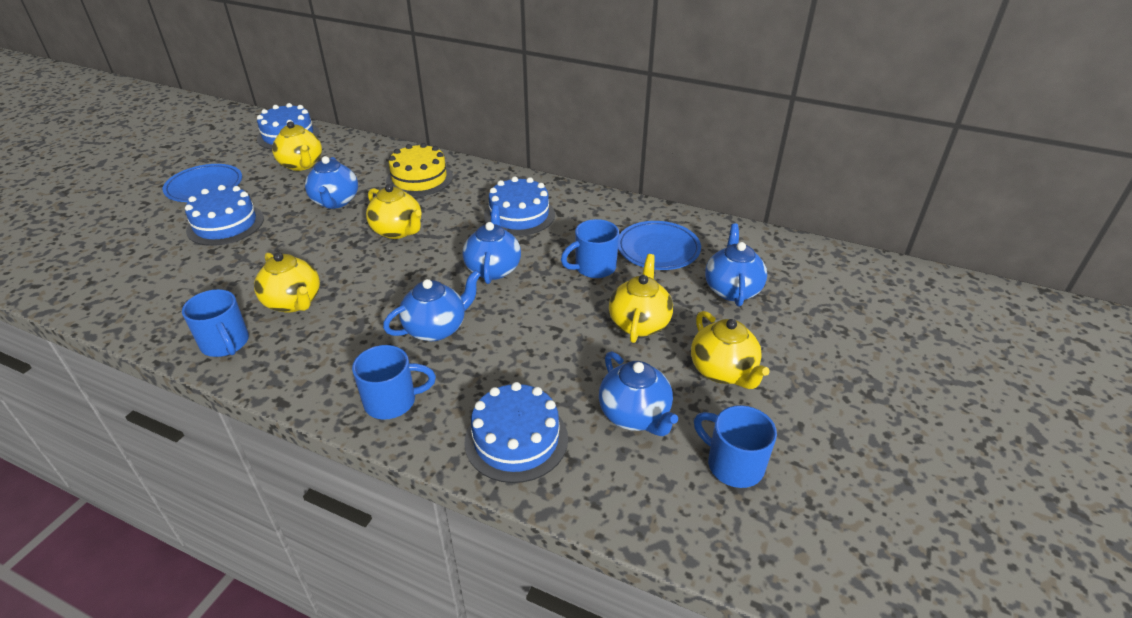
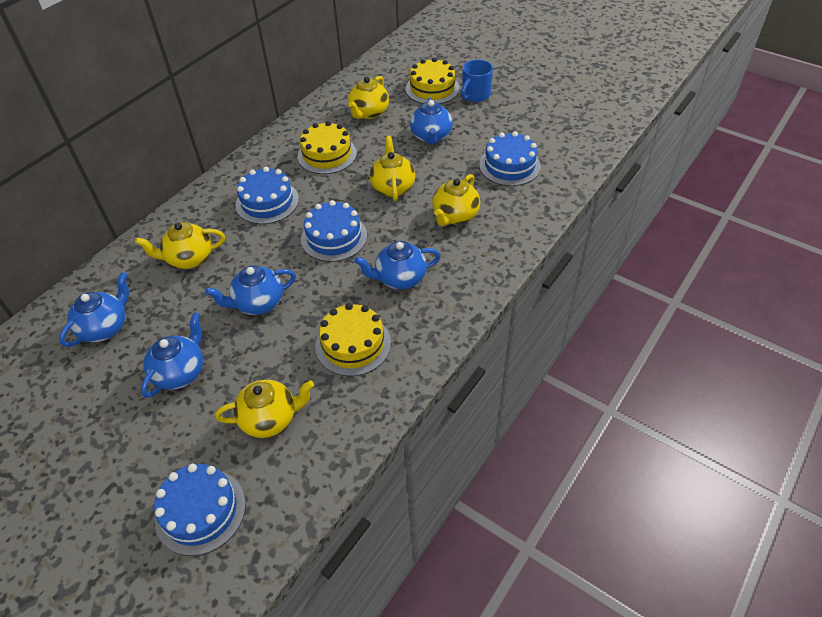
blue mug: 4 -> 1
blue plate: 2 -> 0
yellow cake: 1 -> 3

